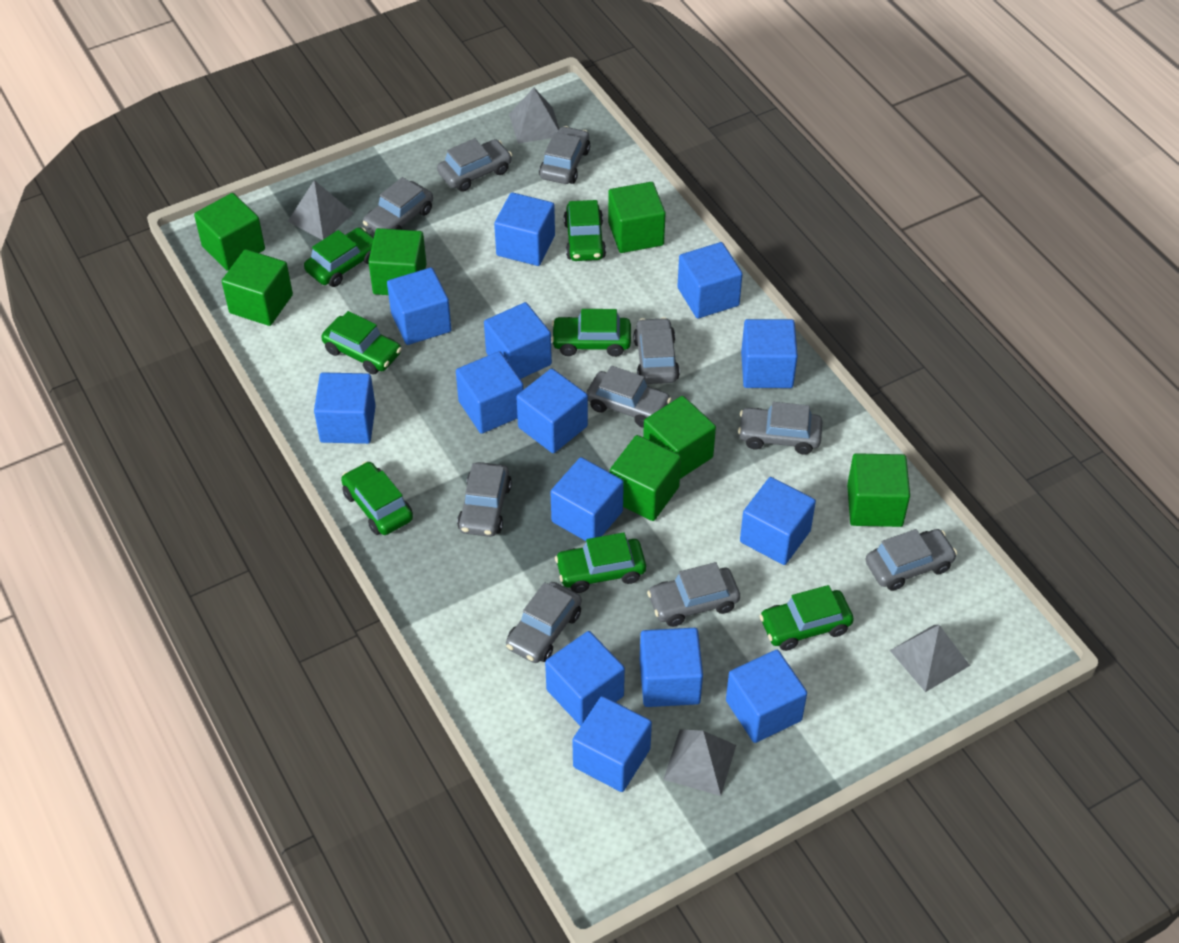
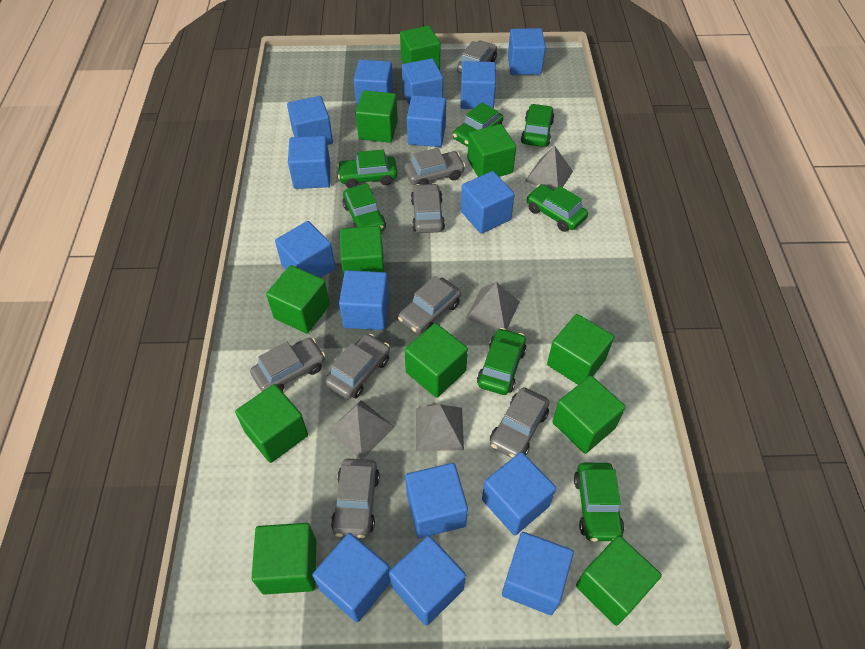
blue cube: 14 -> 15
green cube: 7 -> 11
grey car: 10 -> 8

